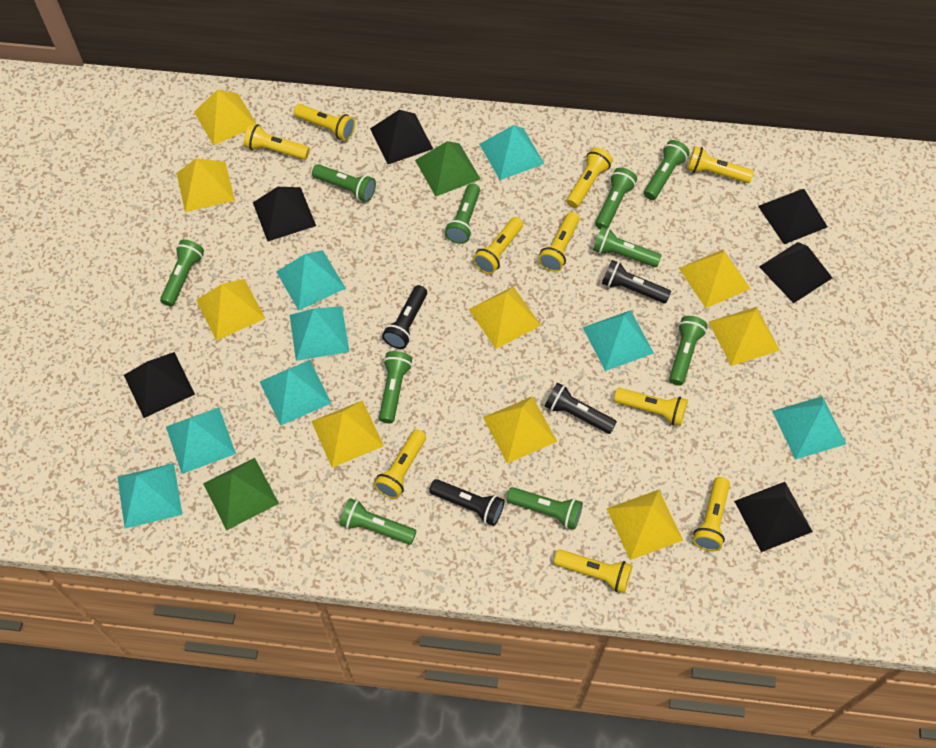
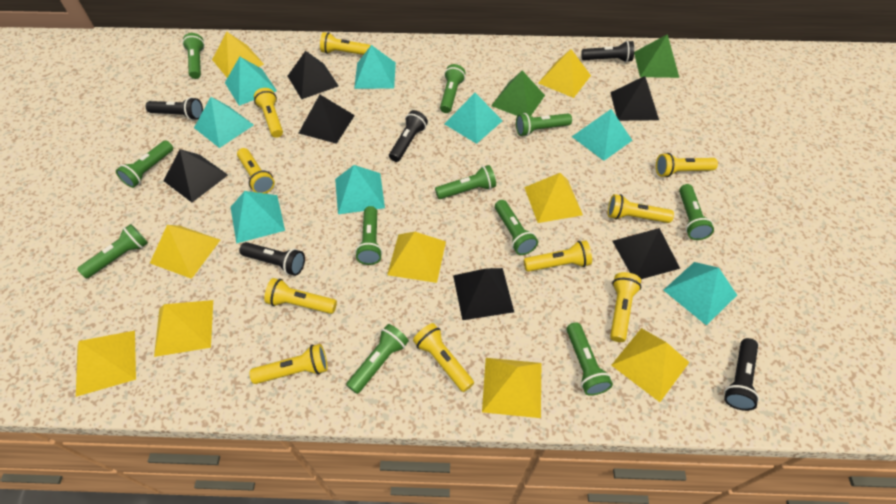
black flashlight: 4 -> 5
green flashlight: 10 -> 11

